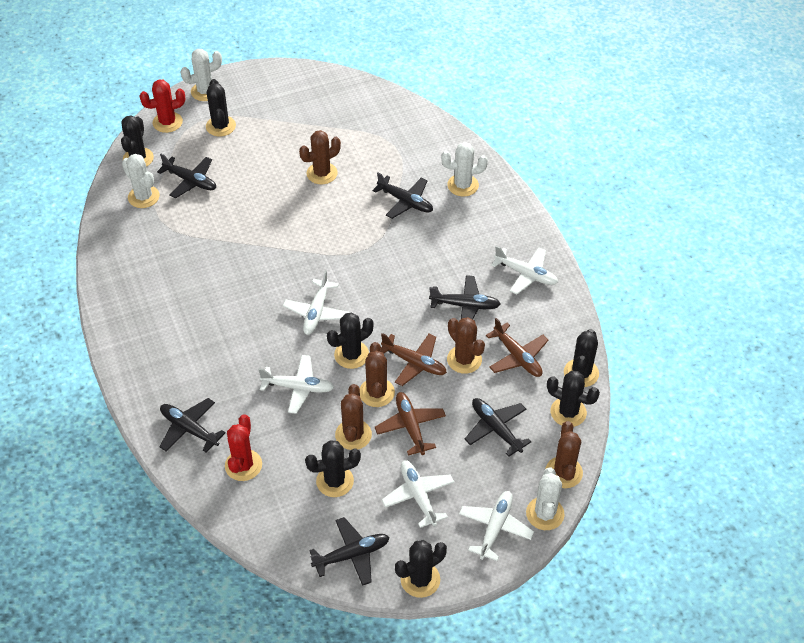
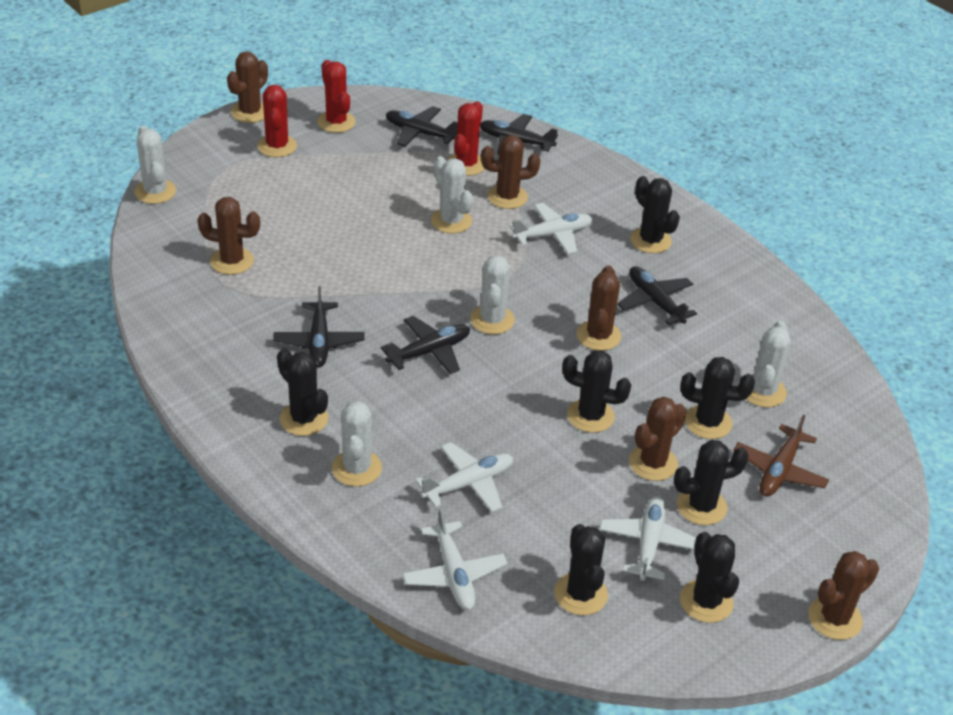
black plane: 6 -> 5
brown cactus: 5 -> 6
brown plane: 3 -> 1
red cactus: 2 -> 3
white cactus: 4 -> 5
white plane: 5 -> 4

